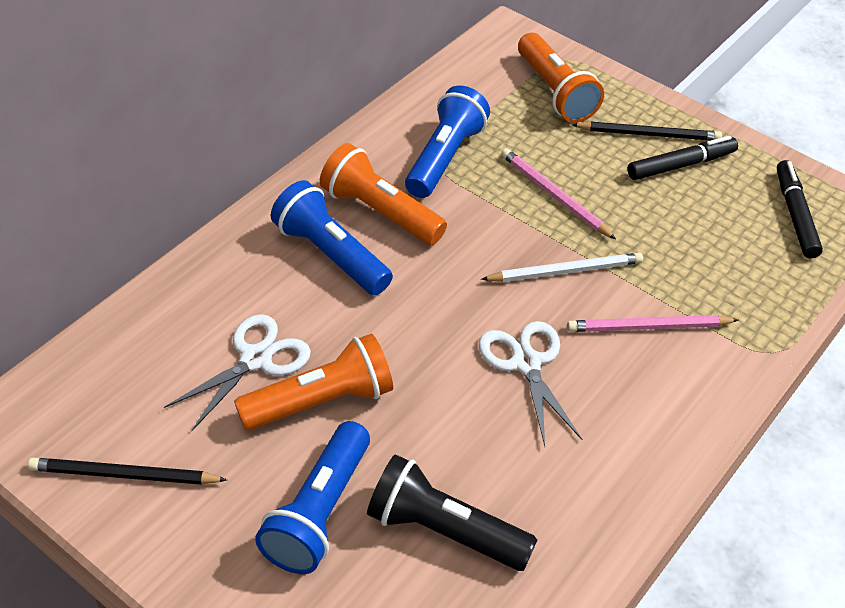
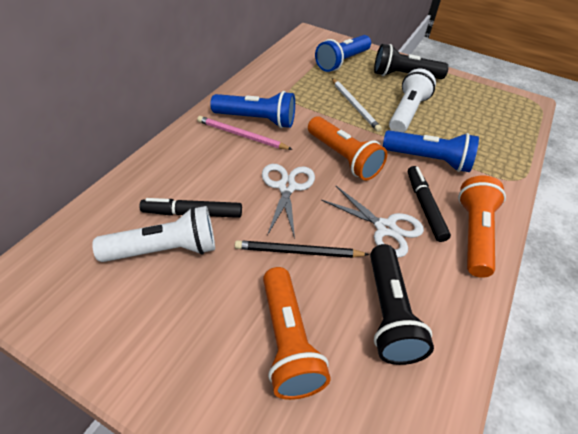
black flashlight: 1 -> 2
black pencil: 2 -> 1
pink pencil: 2 -> 1
white flashlight: 0 -> 2

